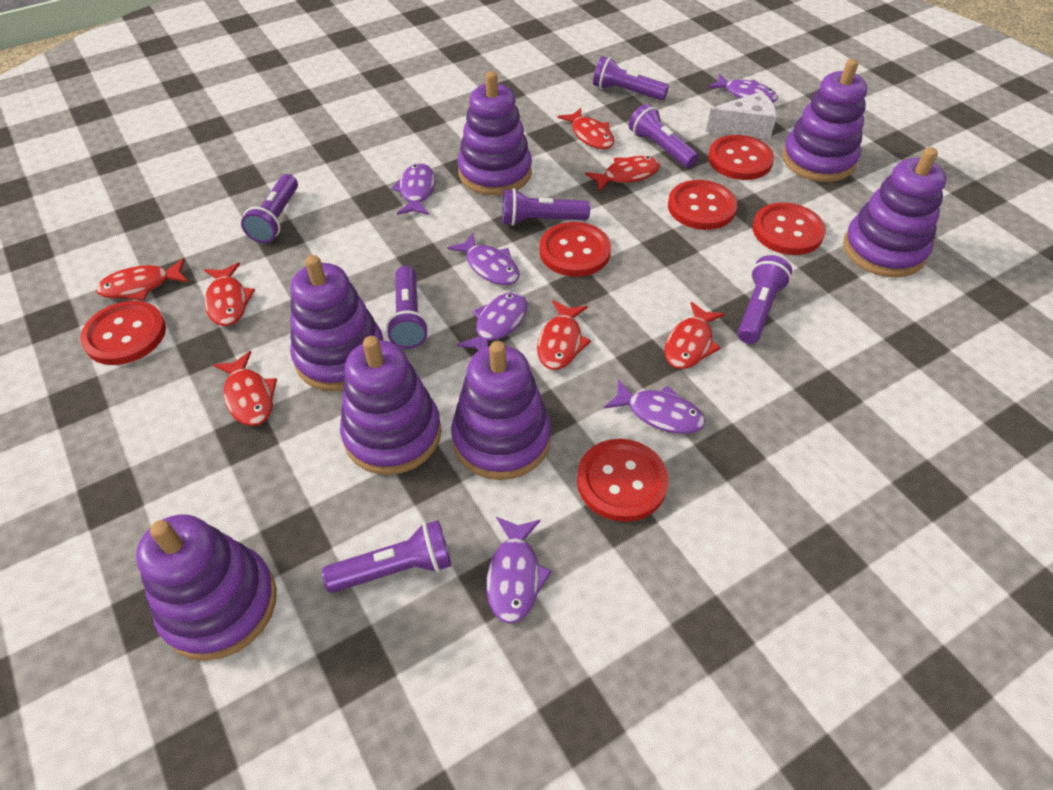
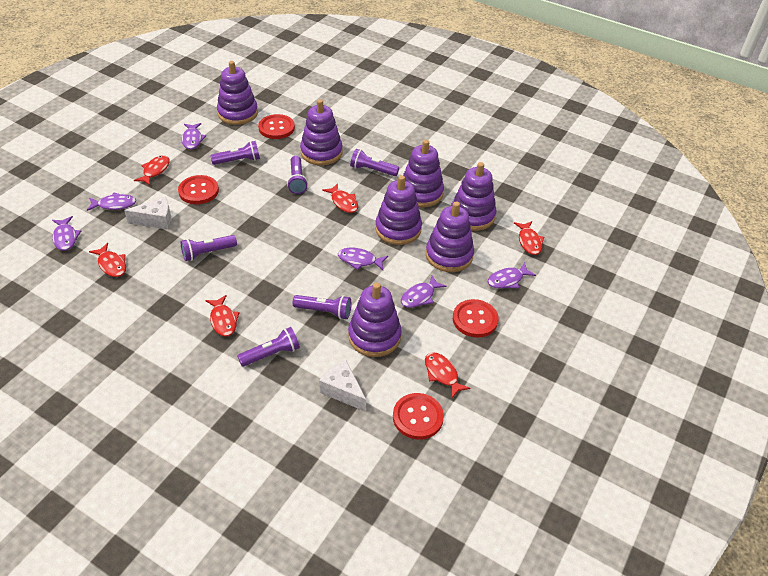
purple flashlight: 7 -> 6
red button: 6 -> 4
red fish: 7 -> 6
white cheese: 1 -> 2

